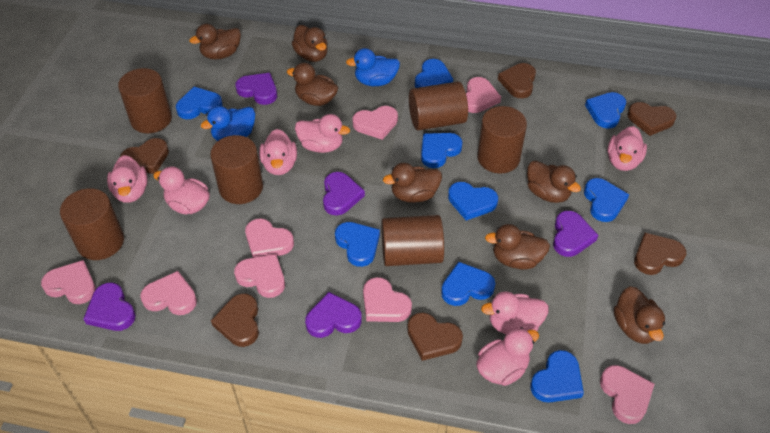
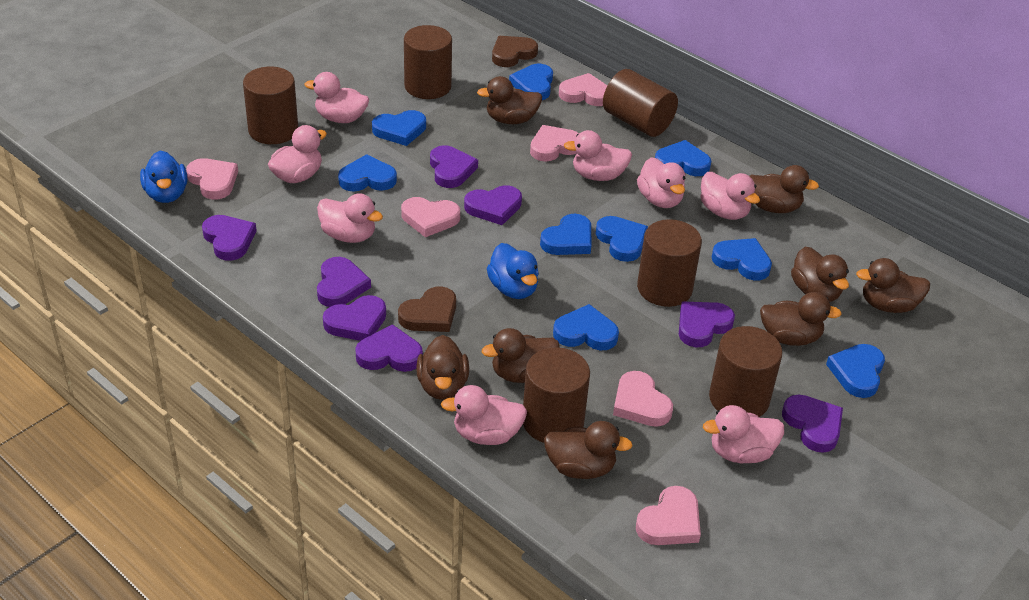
brown duck: 7 -> 8
brown heart: 6 -> 2
pink duck: 7 -> 8
pink heart: 8 -> 6
purple heart: 5 -> 8

